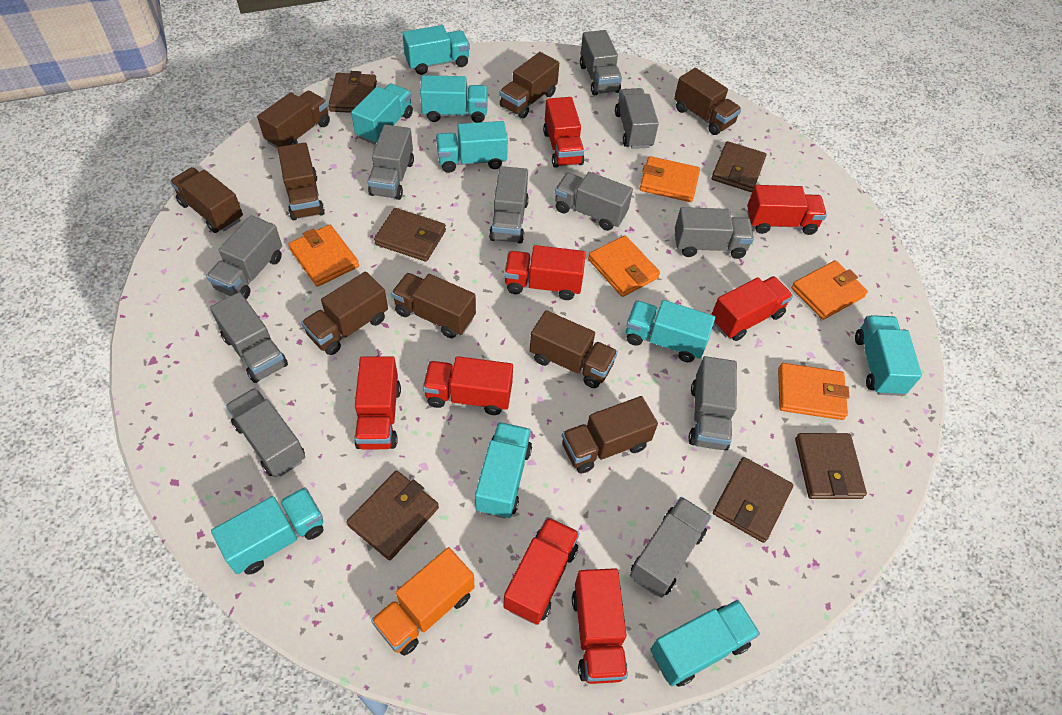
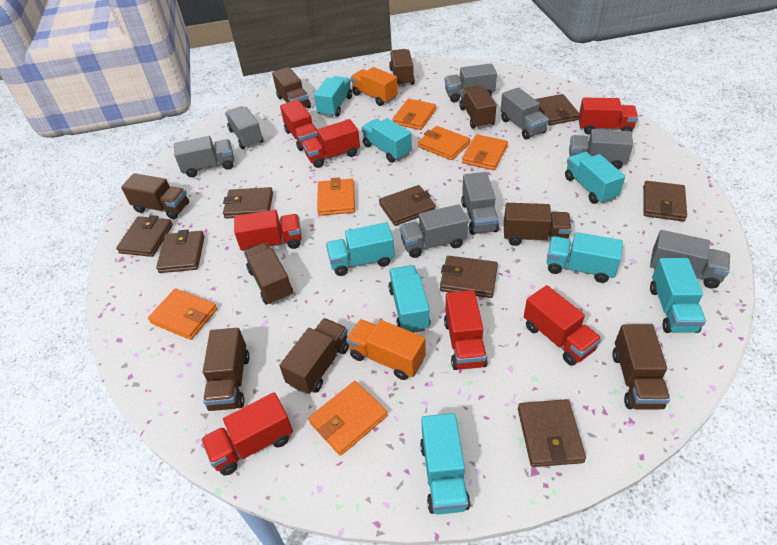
brown wallet: 6 -> 8
grey truck: 11 -> 8
orange truck: 1 -> 2
orange wallet: 5 -> 6
red truck: 8 -> 7
turquoise truck: 9 -> 8

